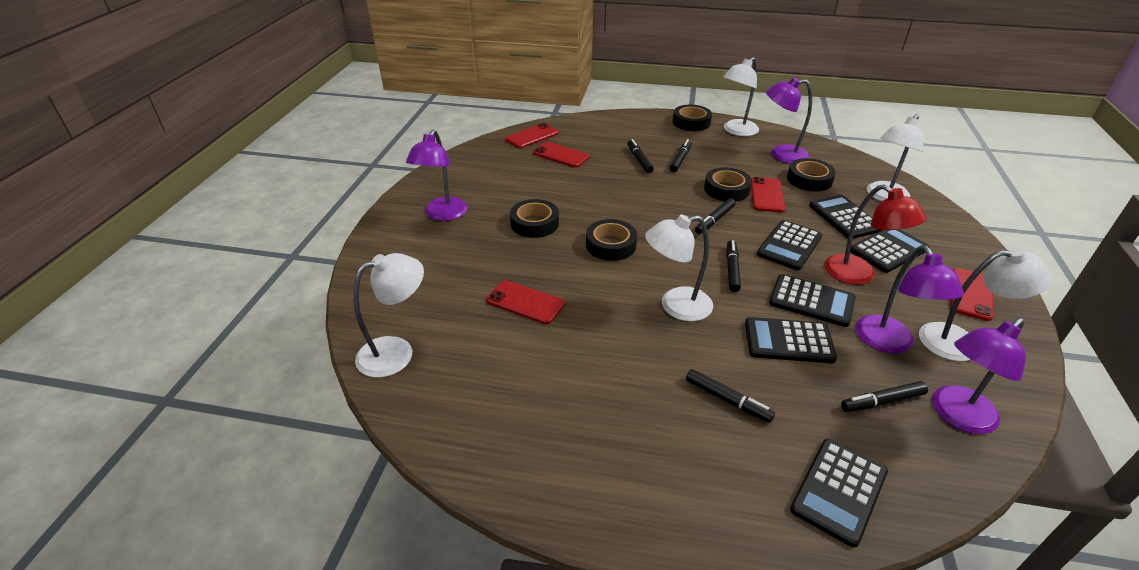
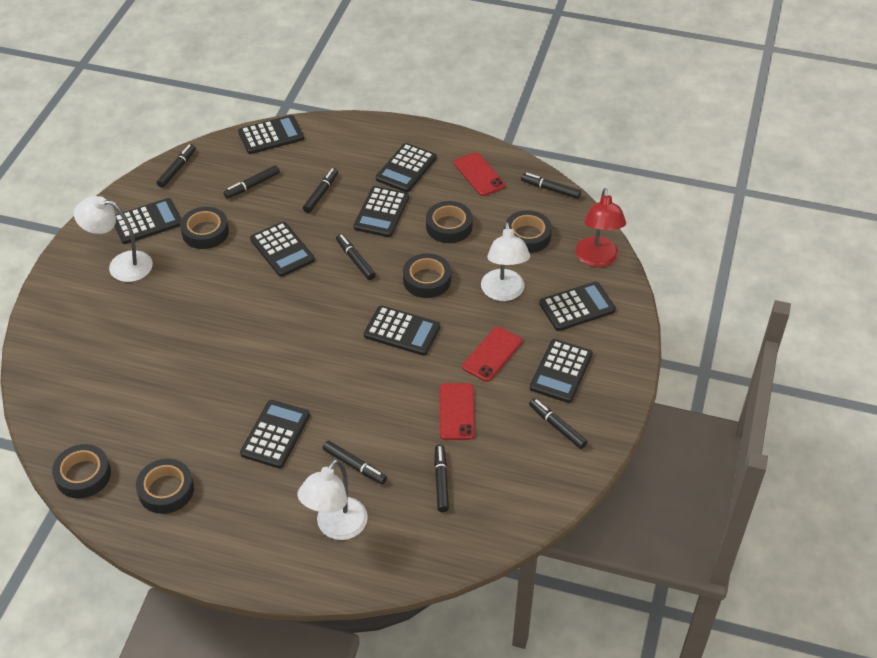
black calculator: 6 -> 9
black marker: 6 -> 8
black tape: 5 -> 6
purple lamp: 4 -> 0
red phone: 5 -> 3
white lamp: 5 -> 3

